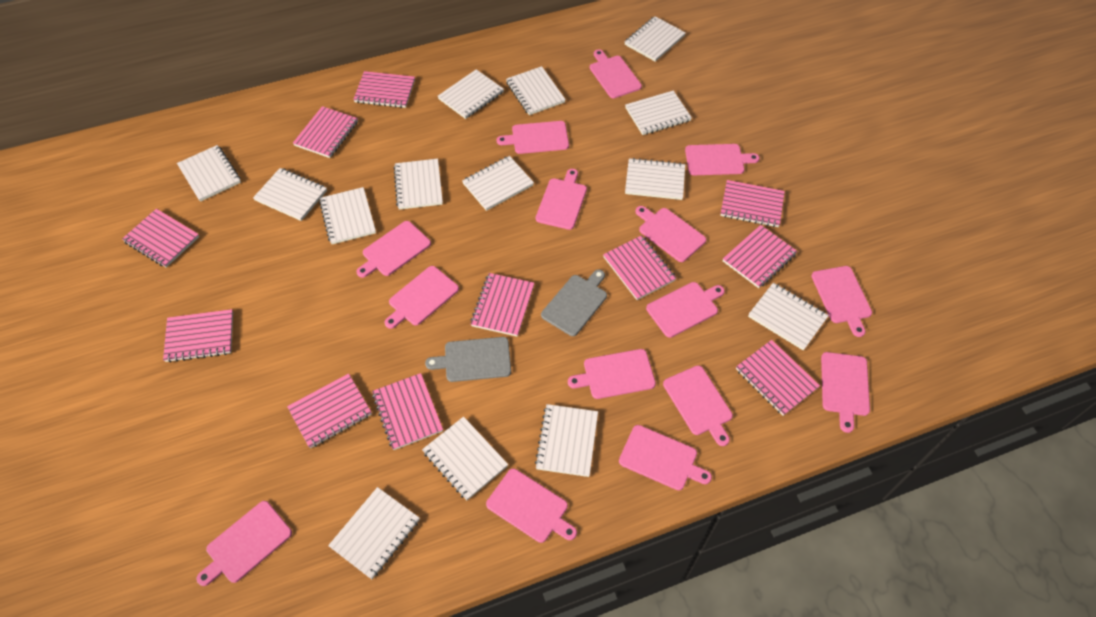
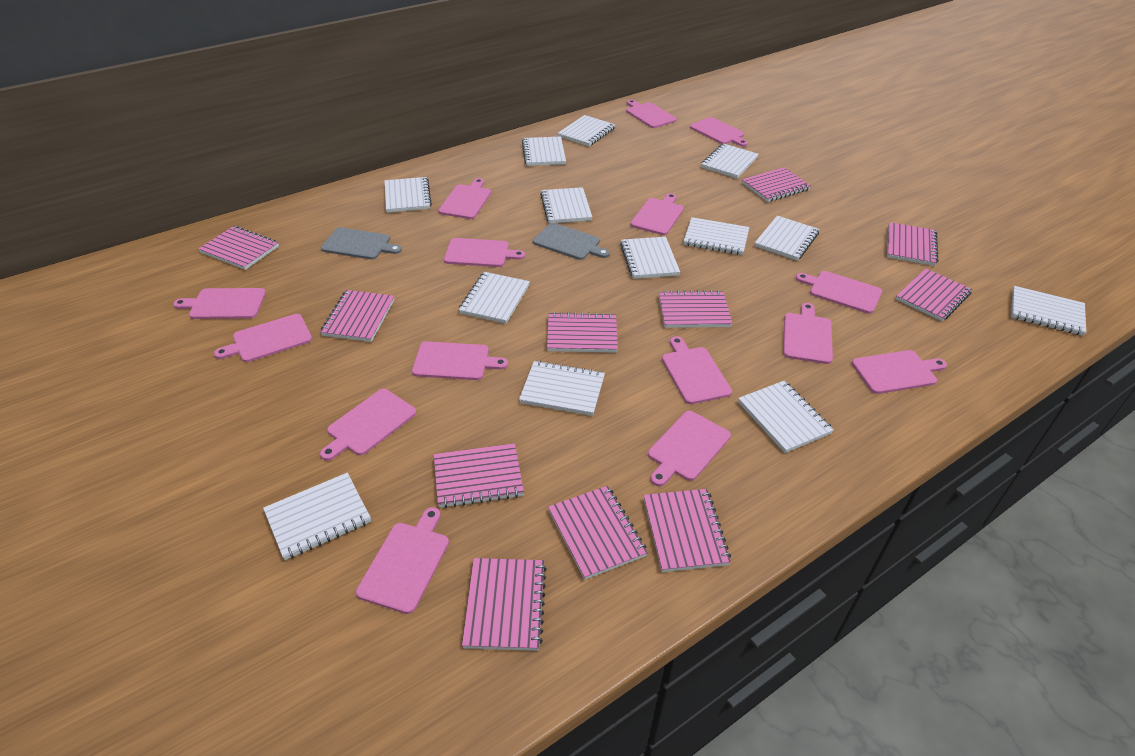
white notebook: 14 -> 13

